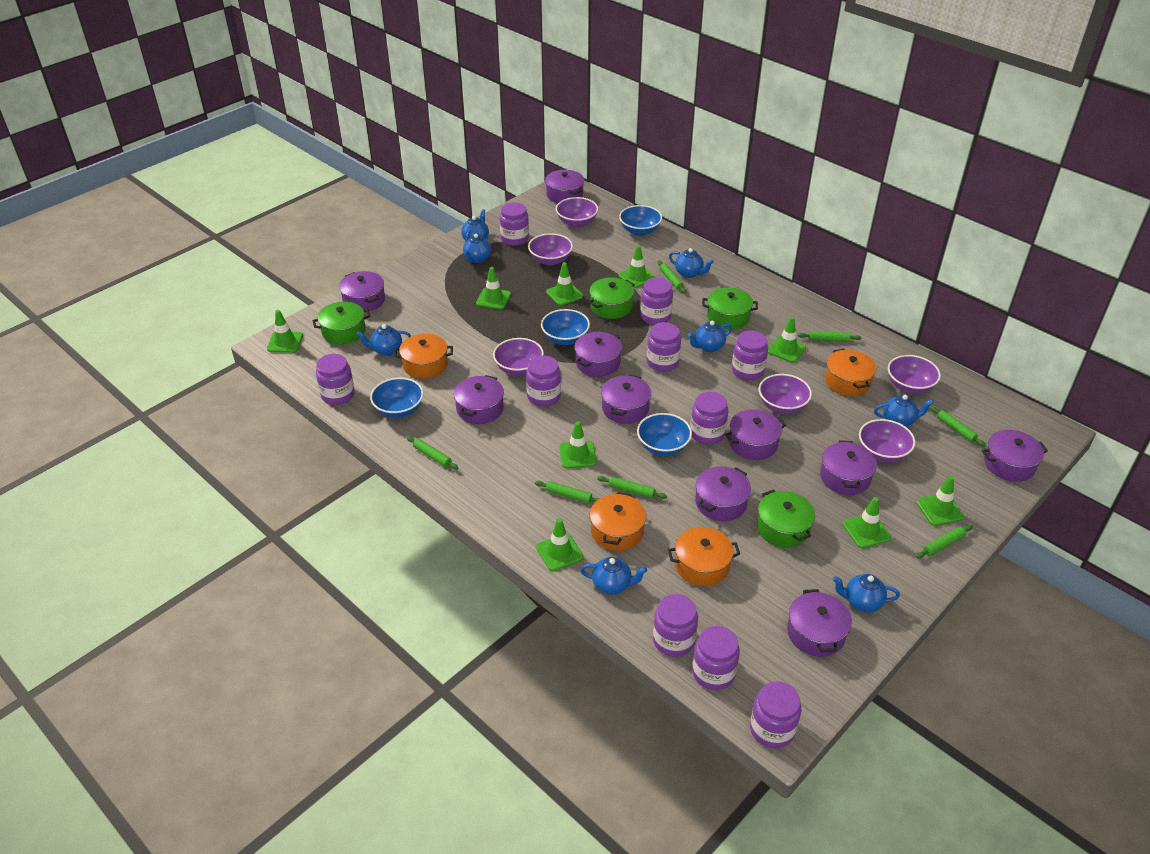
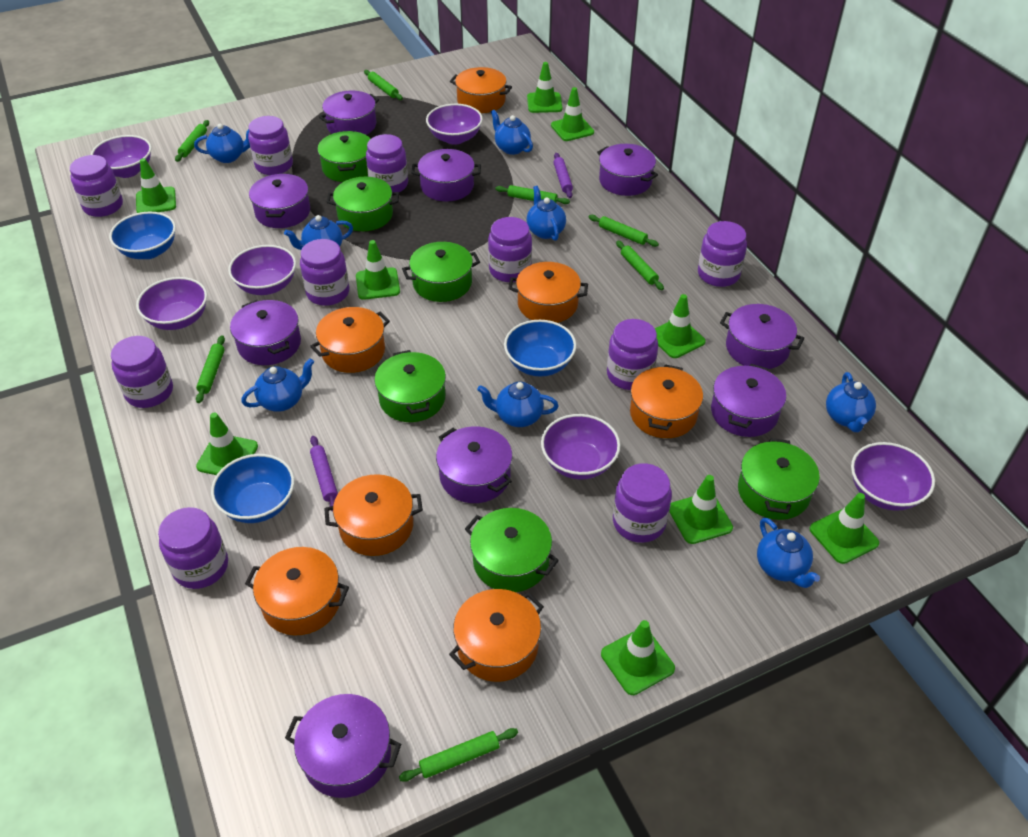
blue bowl: 4 -> 3
green pot: 4 -> 6
orange pot: 4 -> 7
purple pot: 10 -> 9
purple rolling pin: 0 -> 2

